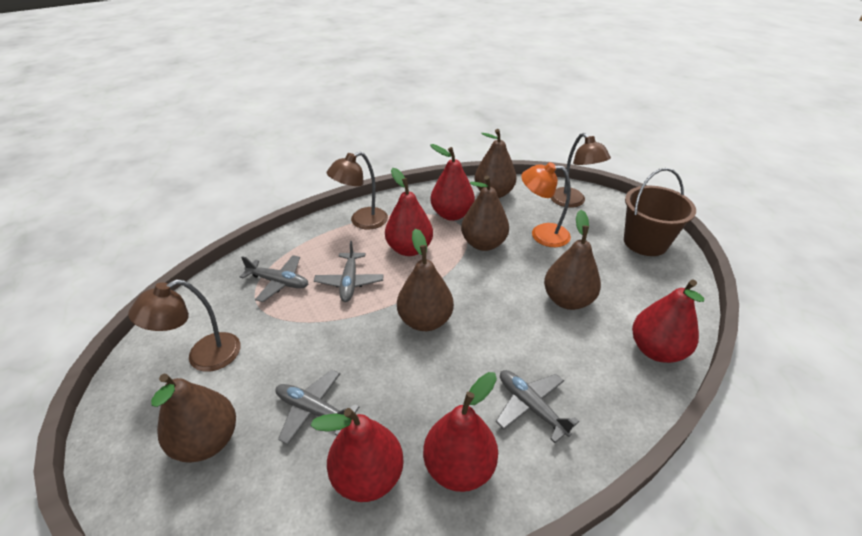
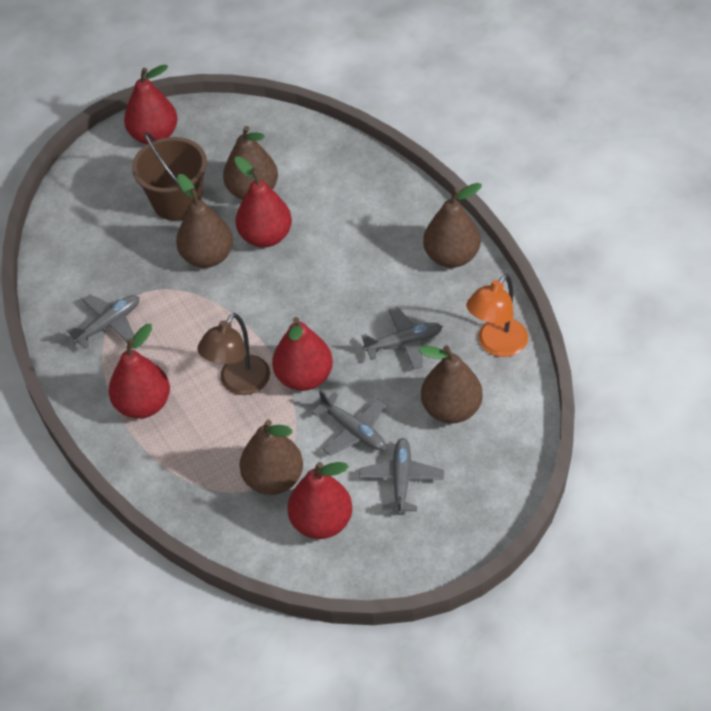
brown lamp: 3 -> 1

